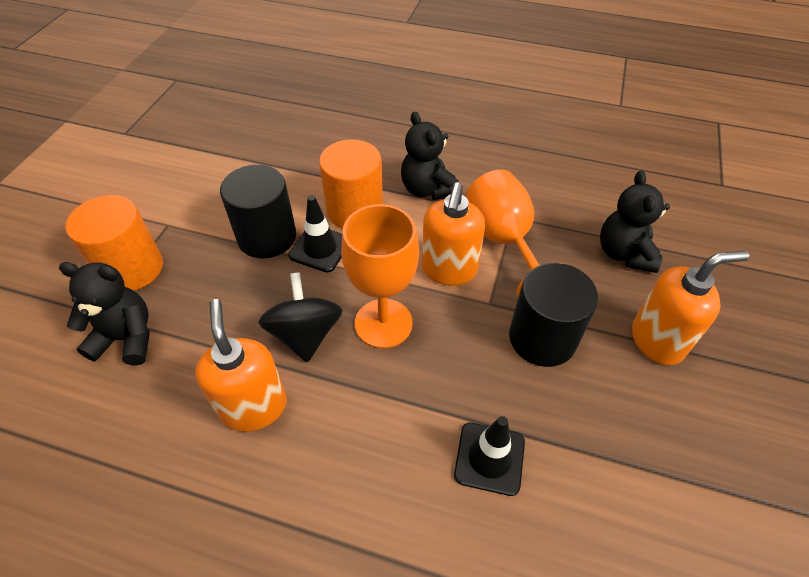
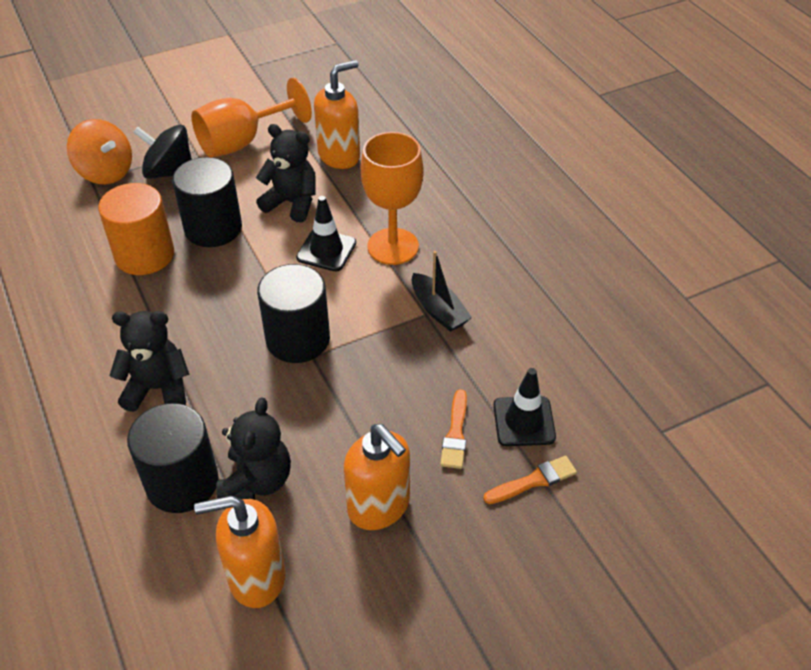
black boat: 0 -> 1
black cylinder: 2 -> 3
orange brush: 0 -> 2
orange cylinder: 2 -> 1
orange spinning top: 0 -> 1

